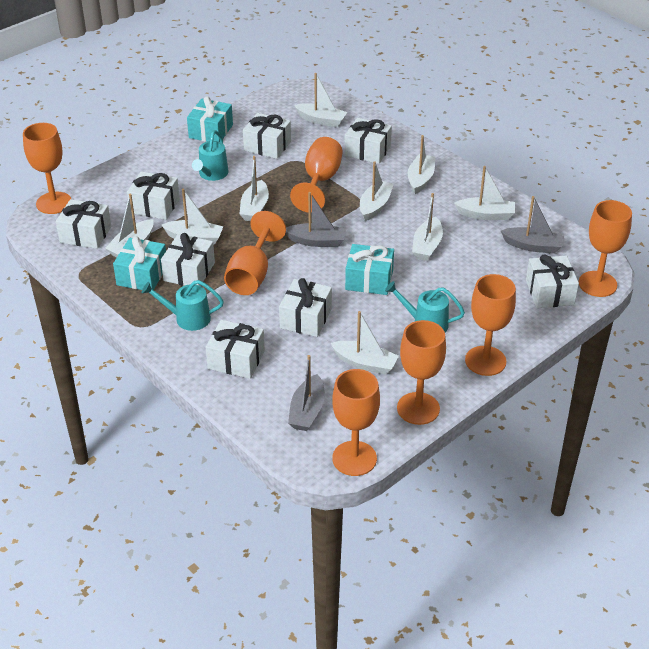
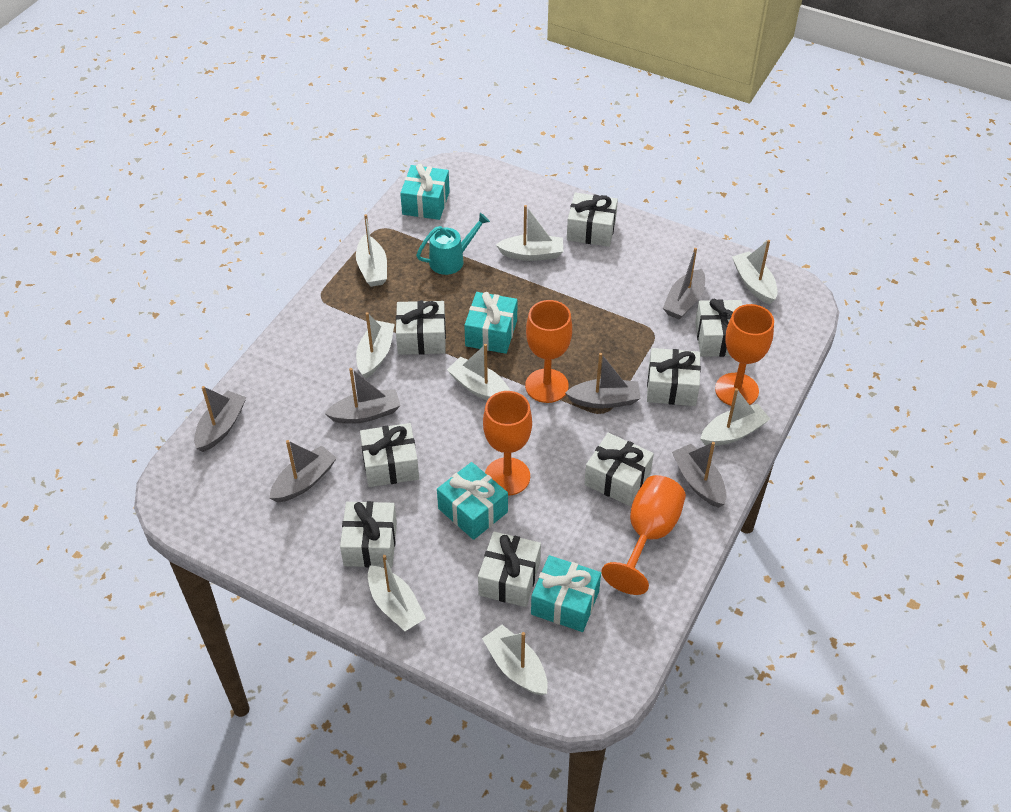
grey boat: 3 -> 6
orange goblet: 7 -> 4
turquoise gift: 3 -> 4
turquoise watering can: 3 -> 1
white boat: 9 -> 8

